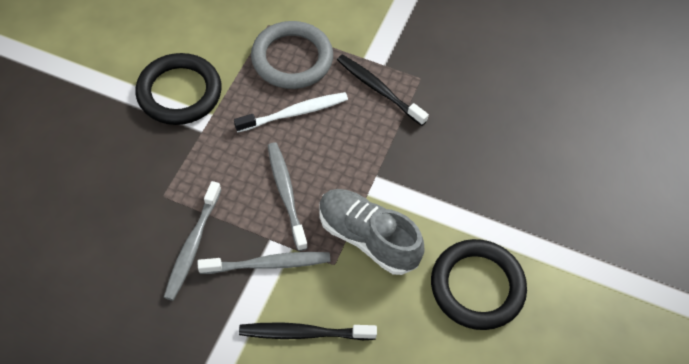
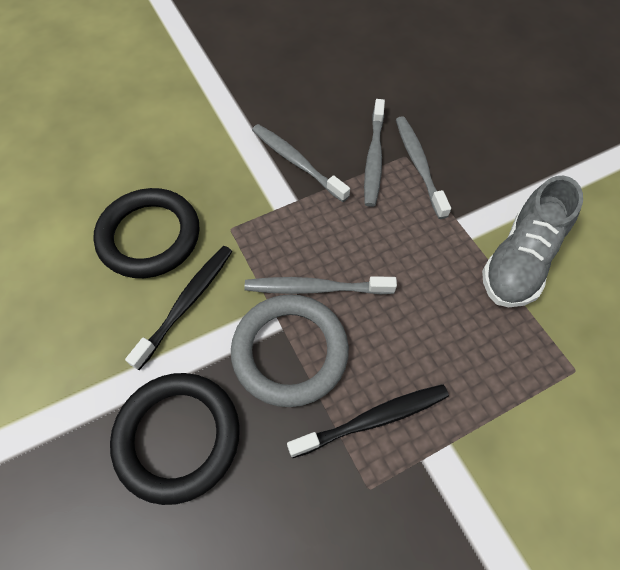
grey toothbrush: 3 -> 4
white toothbrush: 1 -> 0

